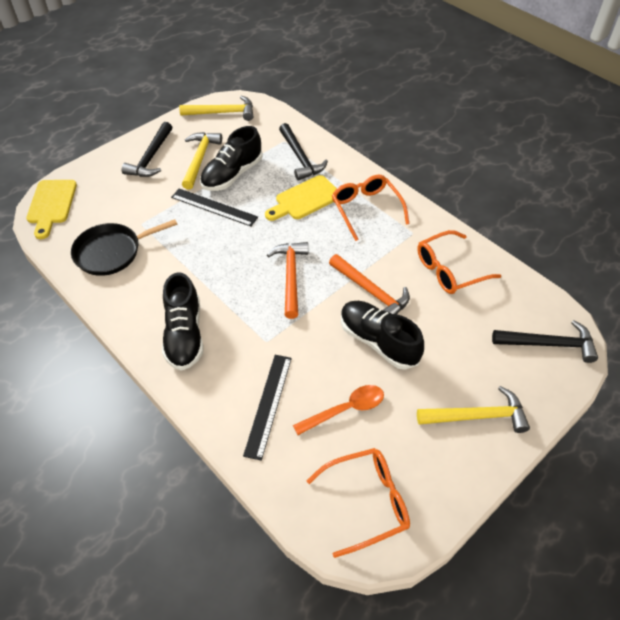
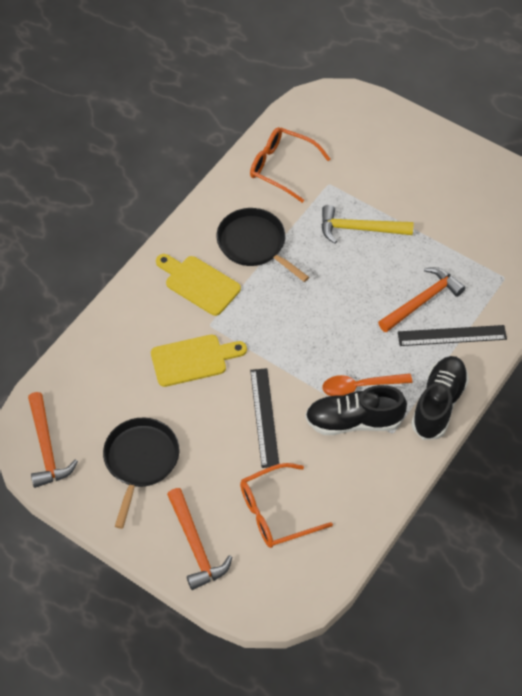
black hammer: 3 -> 0
black pan: 1 -> 2
black shoe: 3 -> 2
orange glasses: 3 -> 2
orange hammer: 2 -> 3
yellow hammer: 3 -> 1

